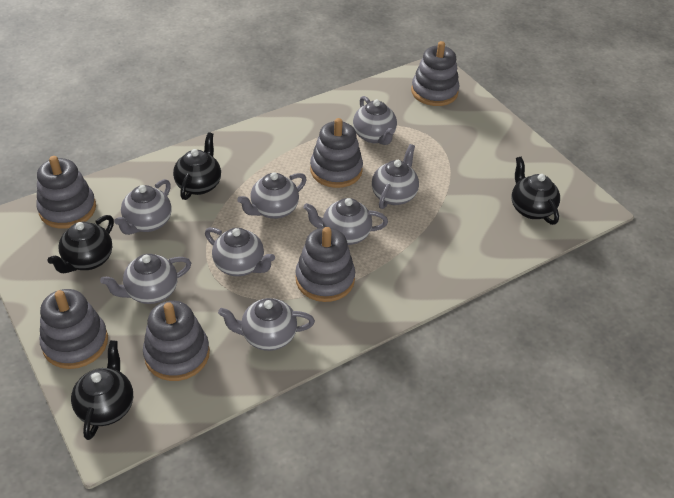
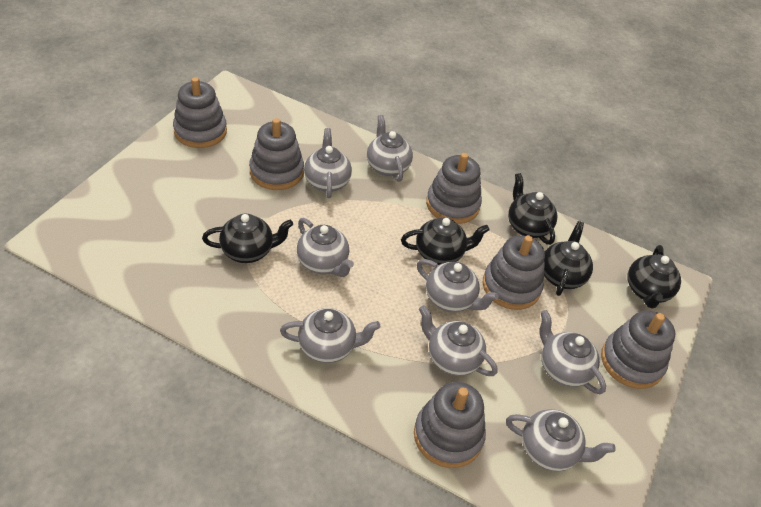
black teapot: 4 -> 5

